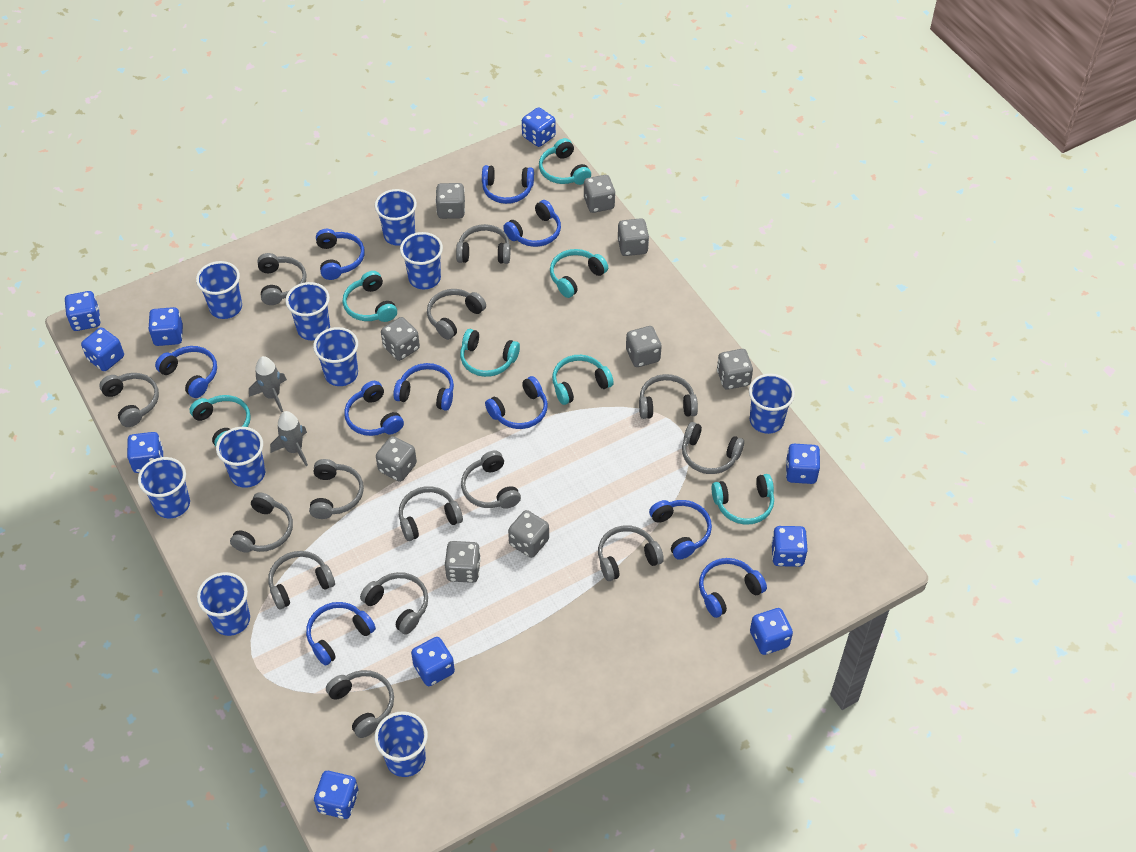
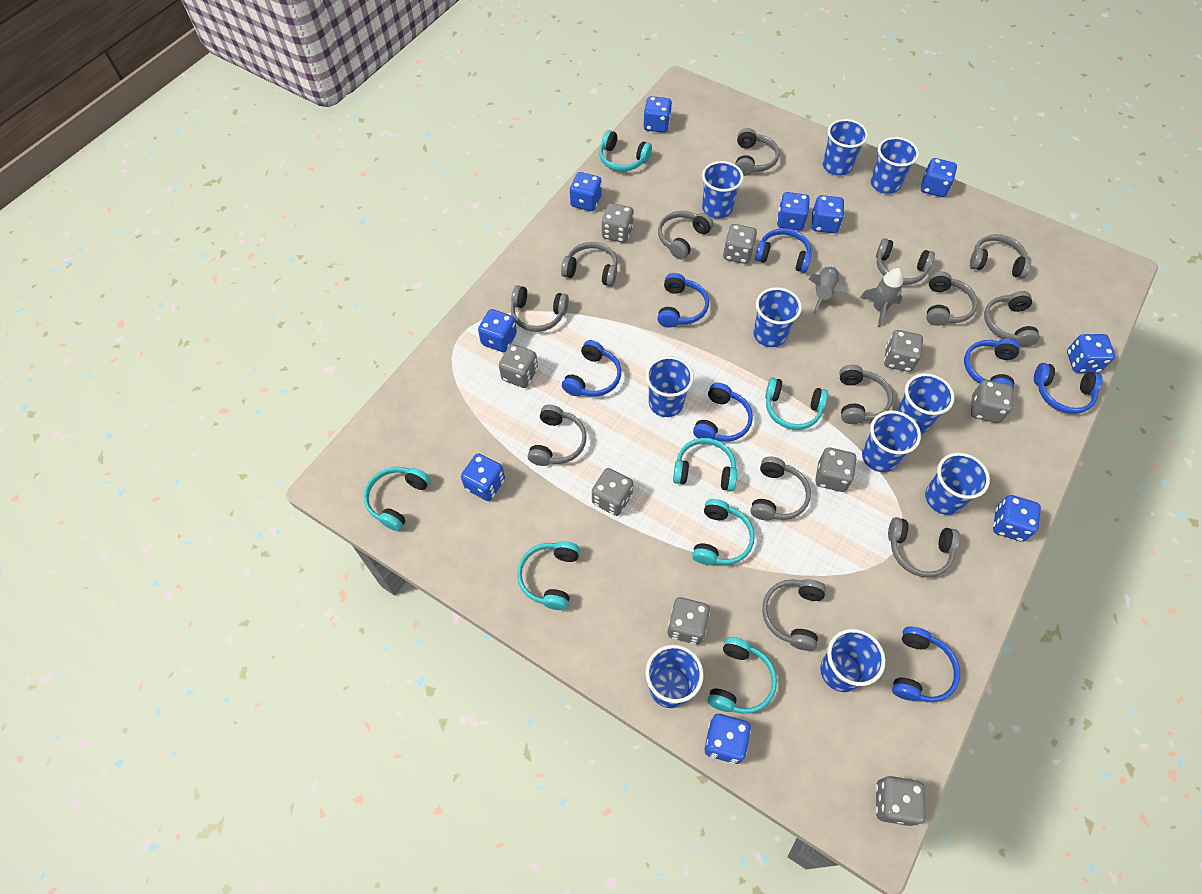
blue headphones: 10 -> 7
grey headphones: 14 -> 13

